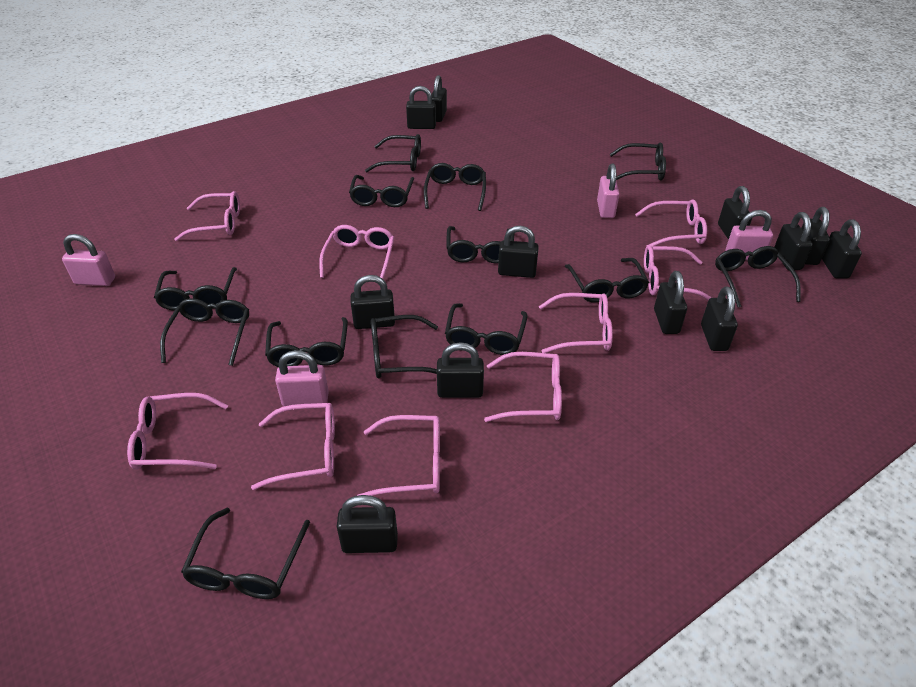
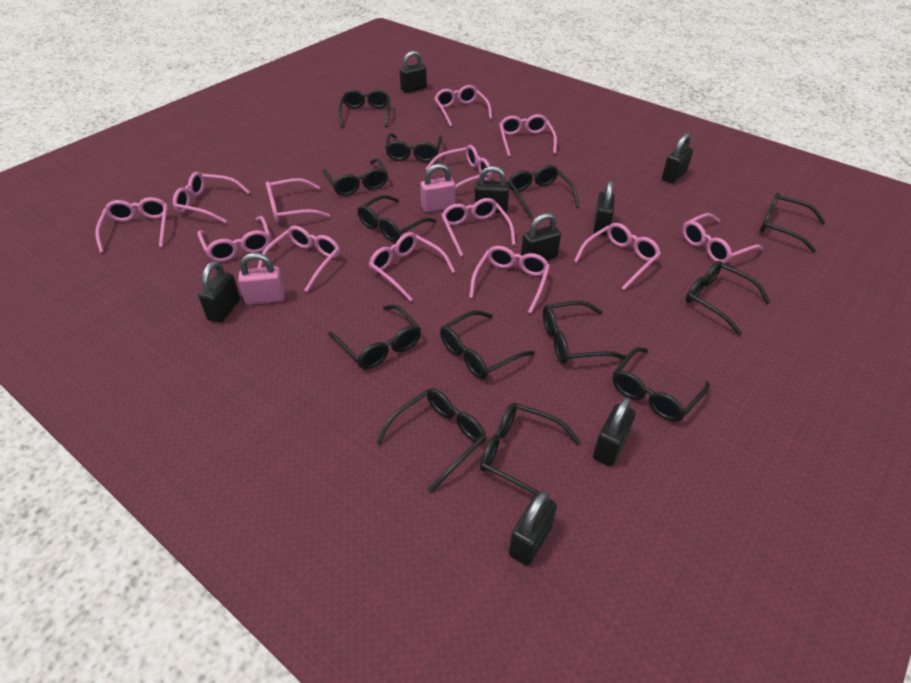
black padlock: 12 -> 8
pink glasses: 9 -> 13
pink padlock: 4 -> 2

